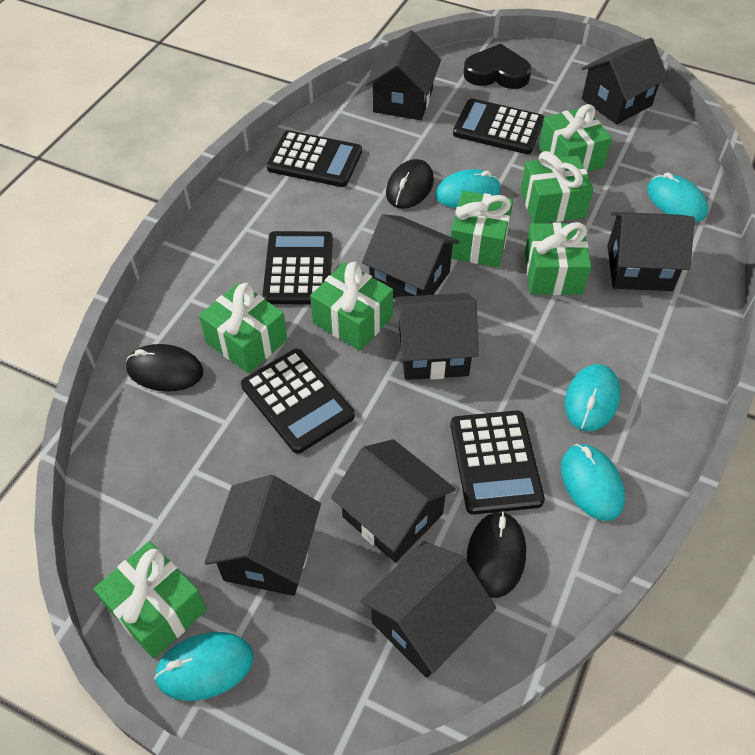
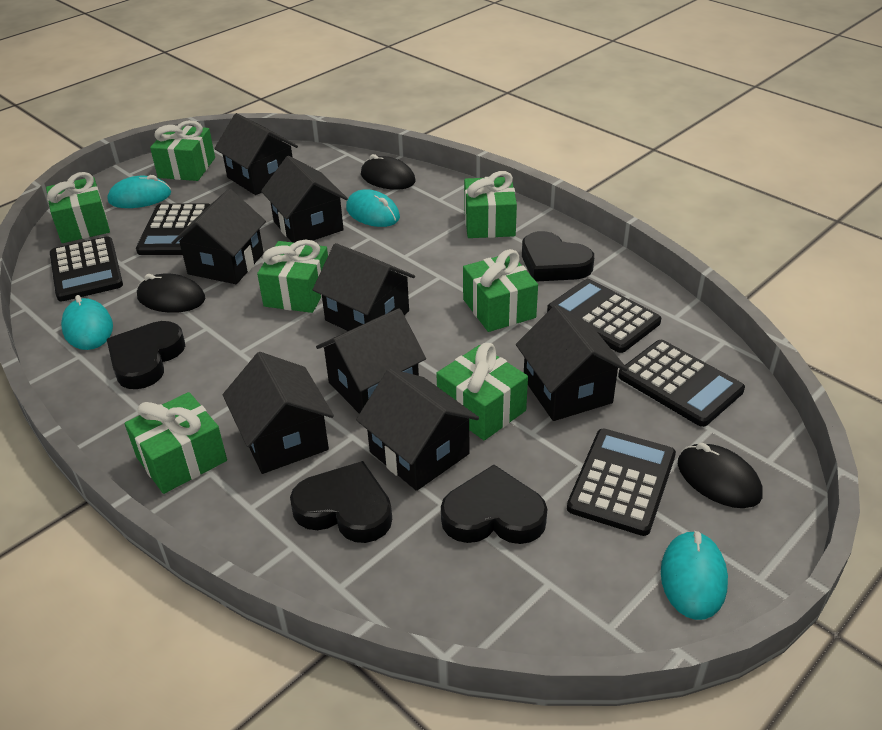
black heart: 1 -> 4
turquoise mouse: 5 -> 4

